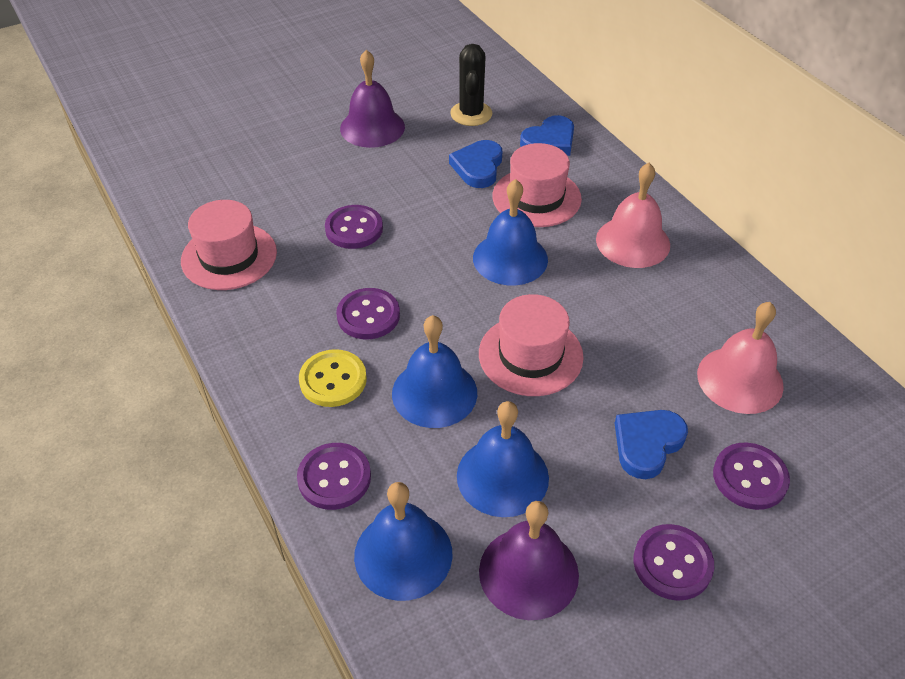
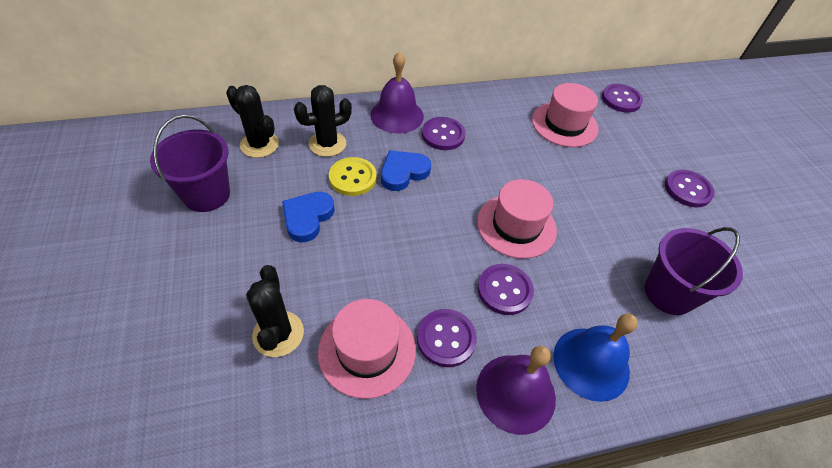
black cactus: 1 -> 3
blue bell: 4 -> 1
blue heart: 3 -> 2
pink bell: 2 -> 0
purple bucket: 0 -> 2

